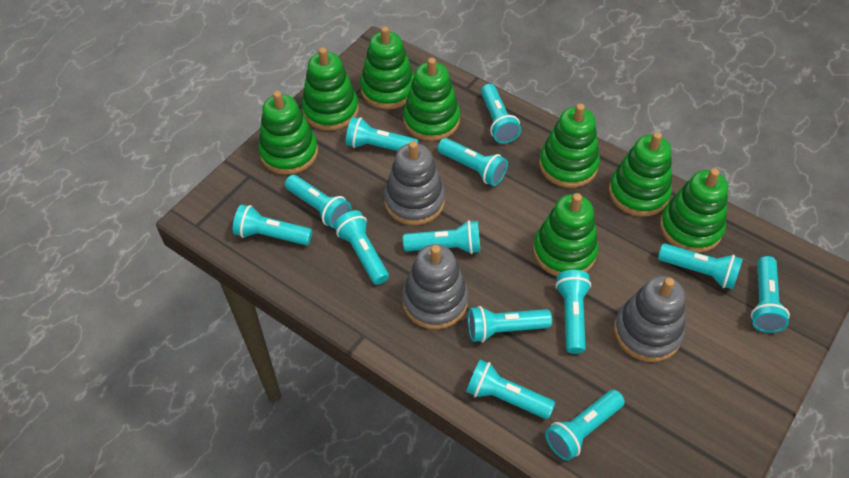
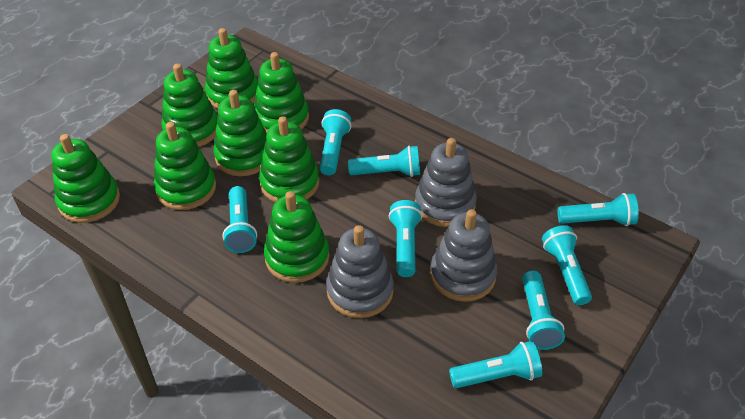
turquoise flashlight: 13 -> 8

